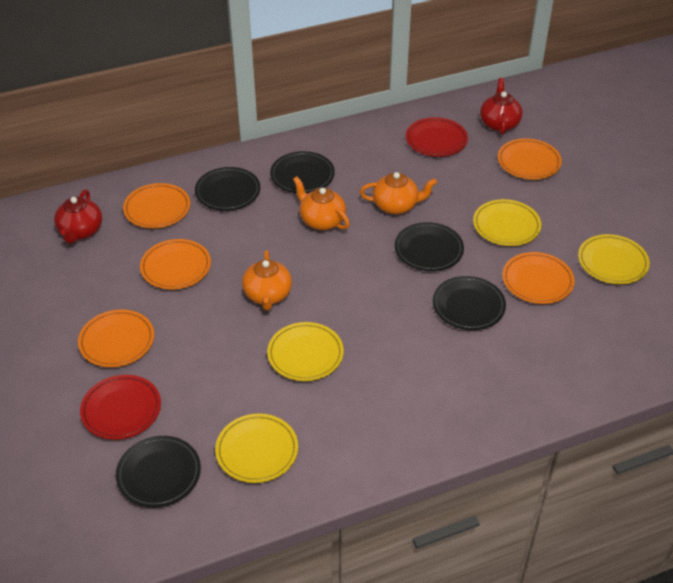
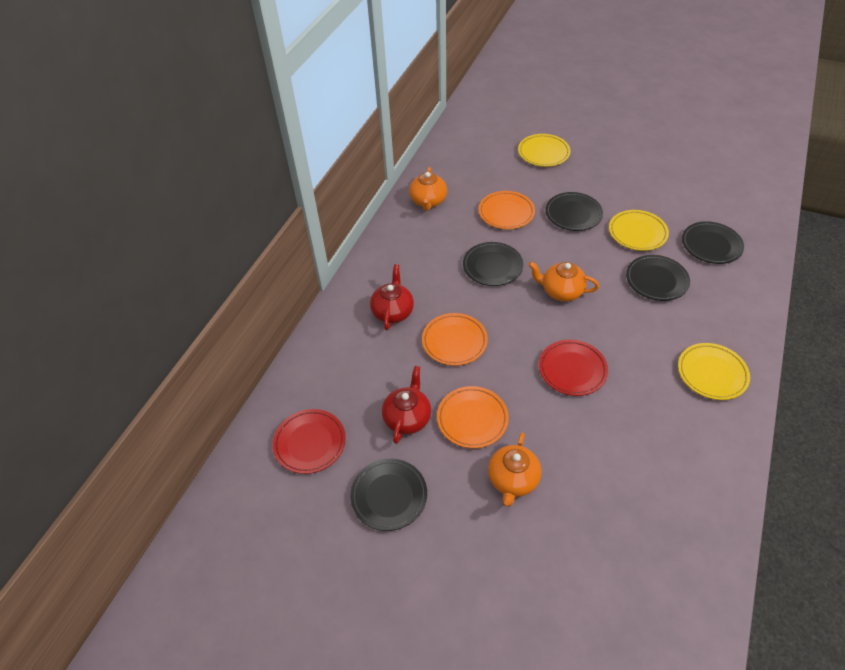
orange plate: 5 -> 3
yellow plate: 4 -> 3

